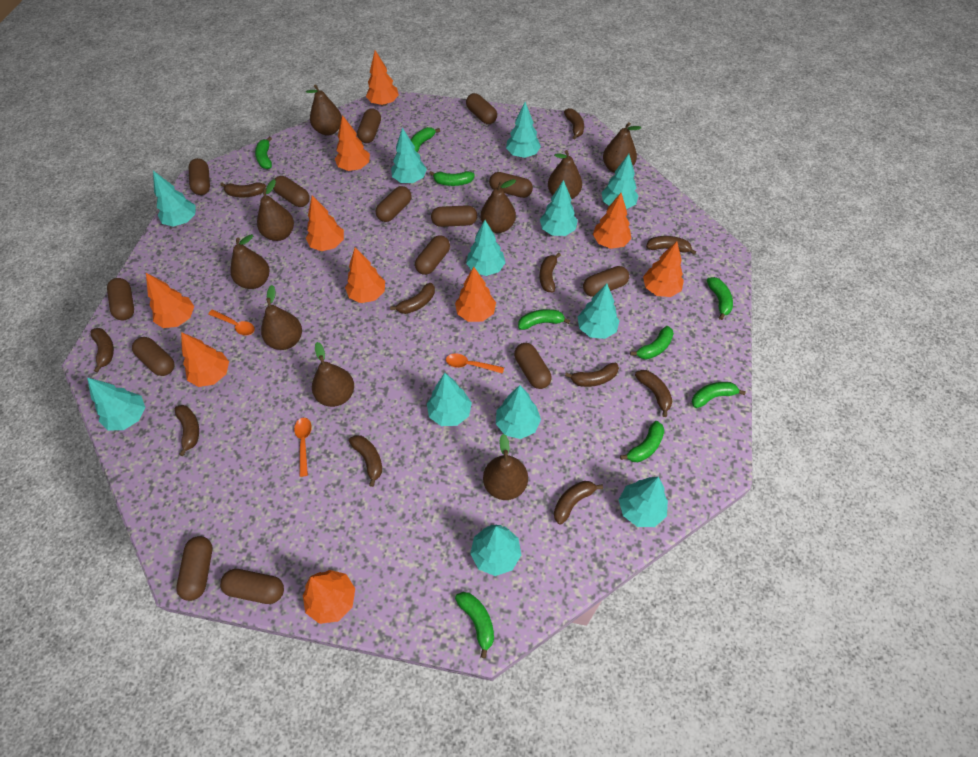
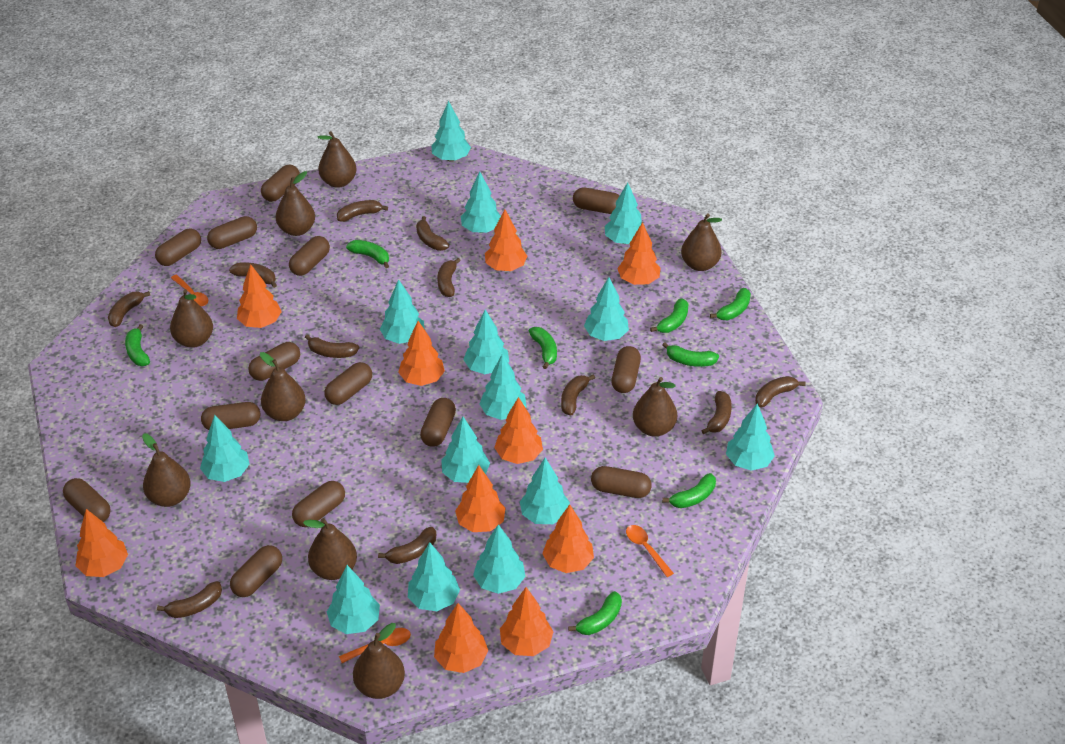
green banana: 9 -> 8
turquoise tree: 12 -> 14

